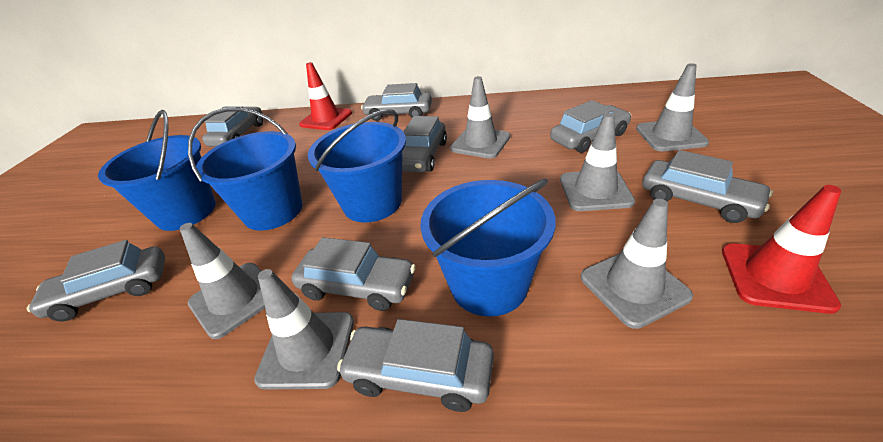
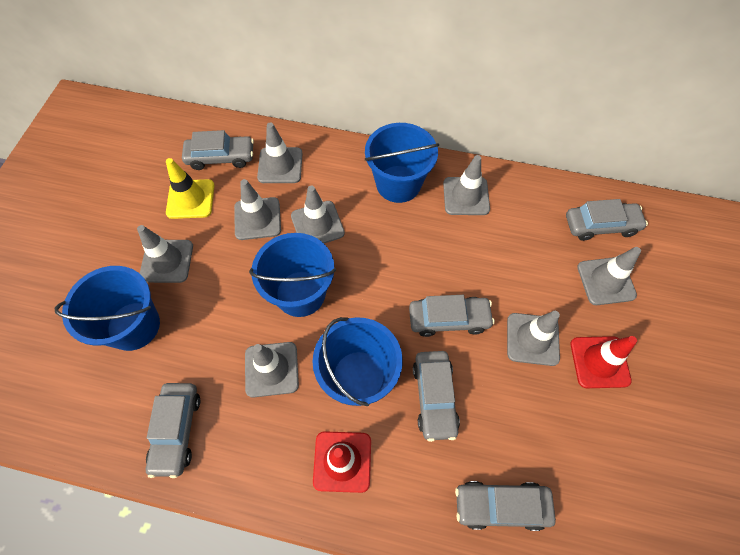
grey car: 8 -> 6
grey traffic cone: 6 -> 8
yellow traffic cone: 0 -> 1

